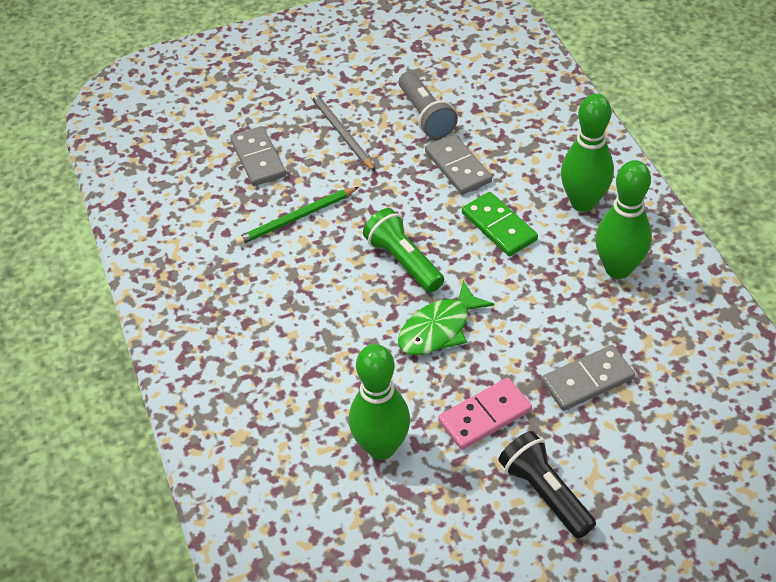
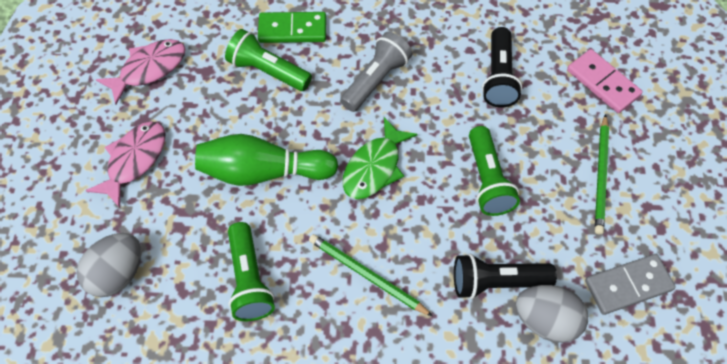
black flashlight: 1 -> 2
green bowling pin: 3 -> 1
green flashlight: 1 -> 3
green pencil: 1 -> 2
grey domino: 3 -> 1
grey egg: 0 -> 2
grey pencil: 1 -> 0
pink fish: 0 -> 2

